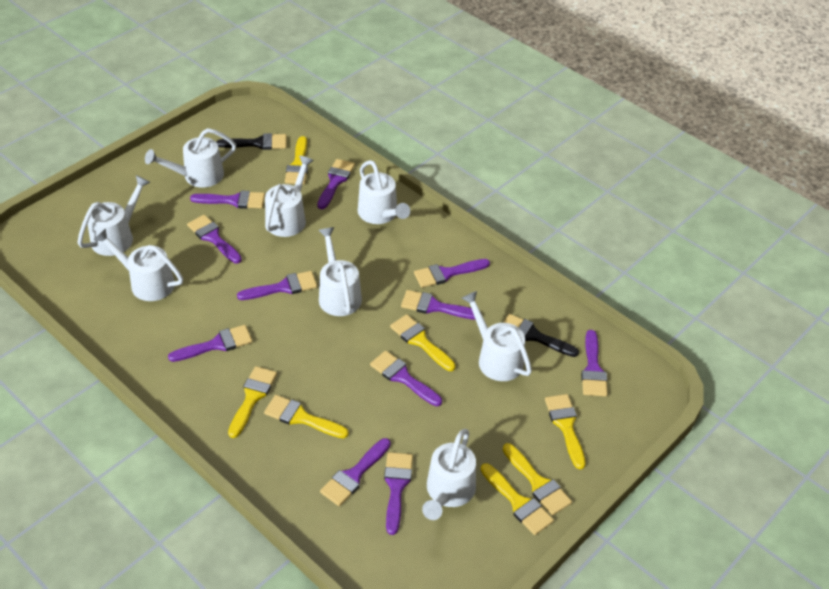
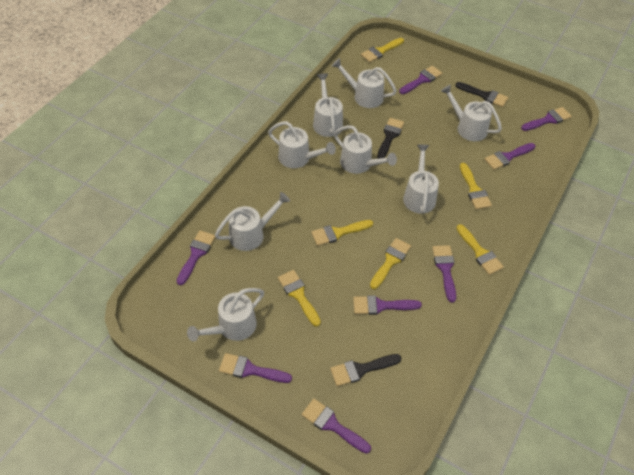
black brush: 2 -> 3
purple brush: 11 -> 8
yellow brush: 7 -> 6

